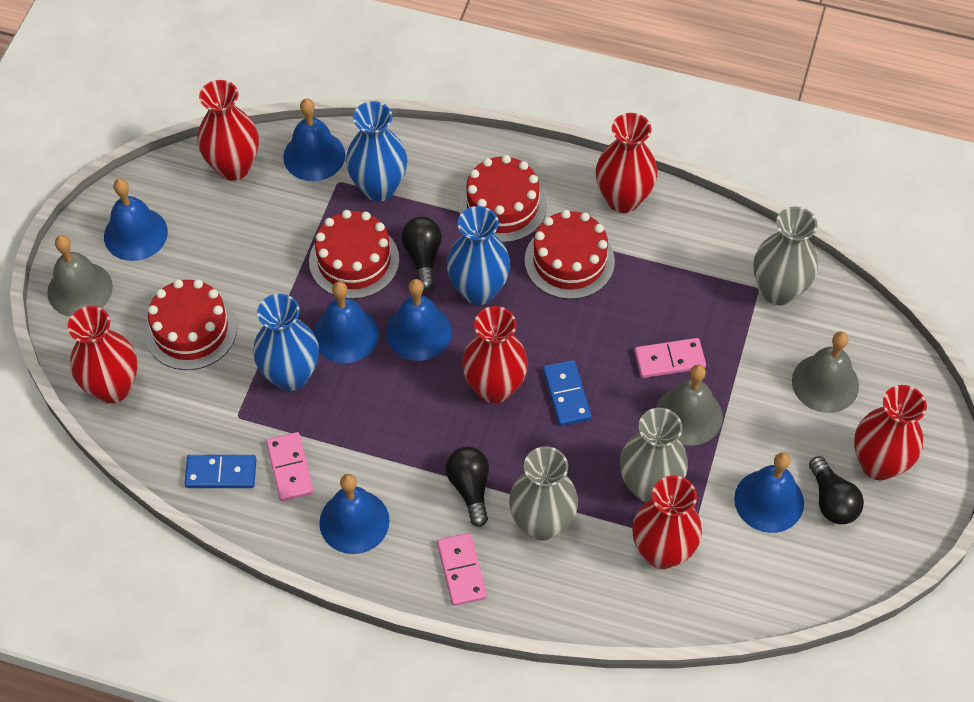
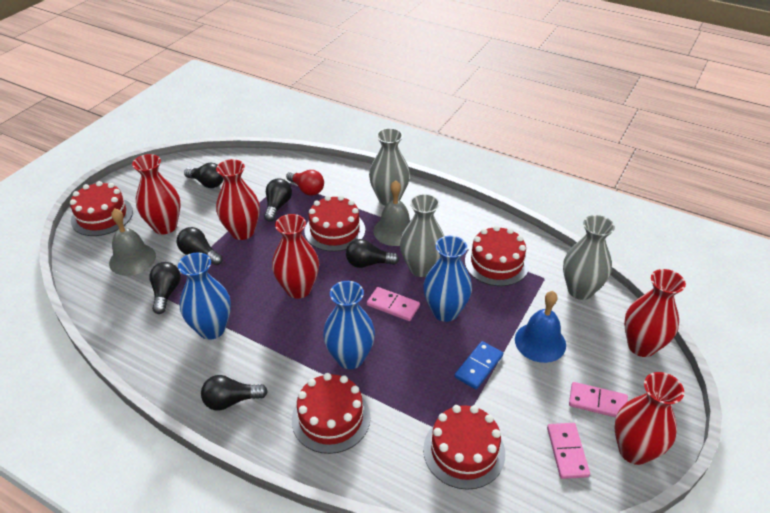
black light bulb: 3 -> 6
blue bell: 6 -> 1
blue domino: 2 -> 1
grey bell: 3 -> 2
red cake: 4 -> 5
red light bulb: 0 -> 1
red vase: 6 -> 5

